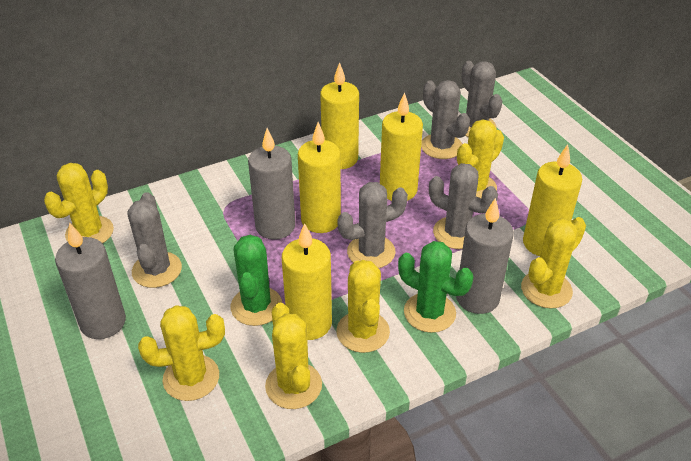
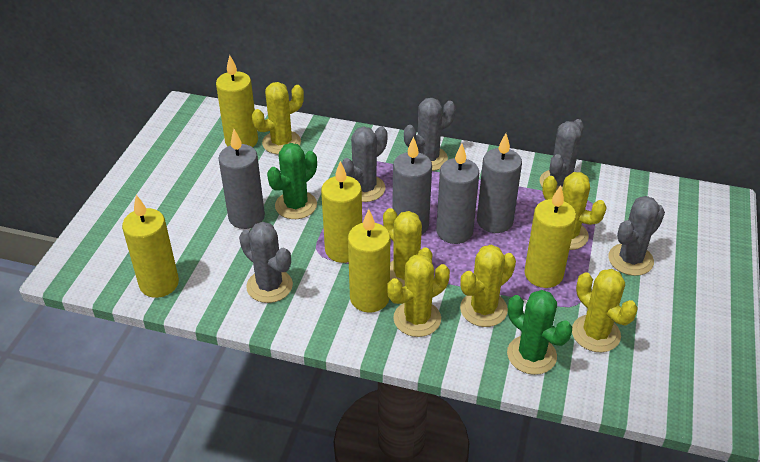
grey candle: 3 -> 4

